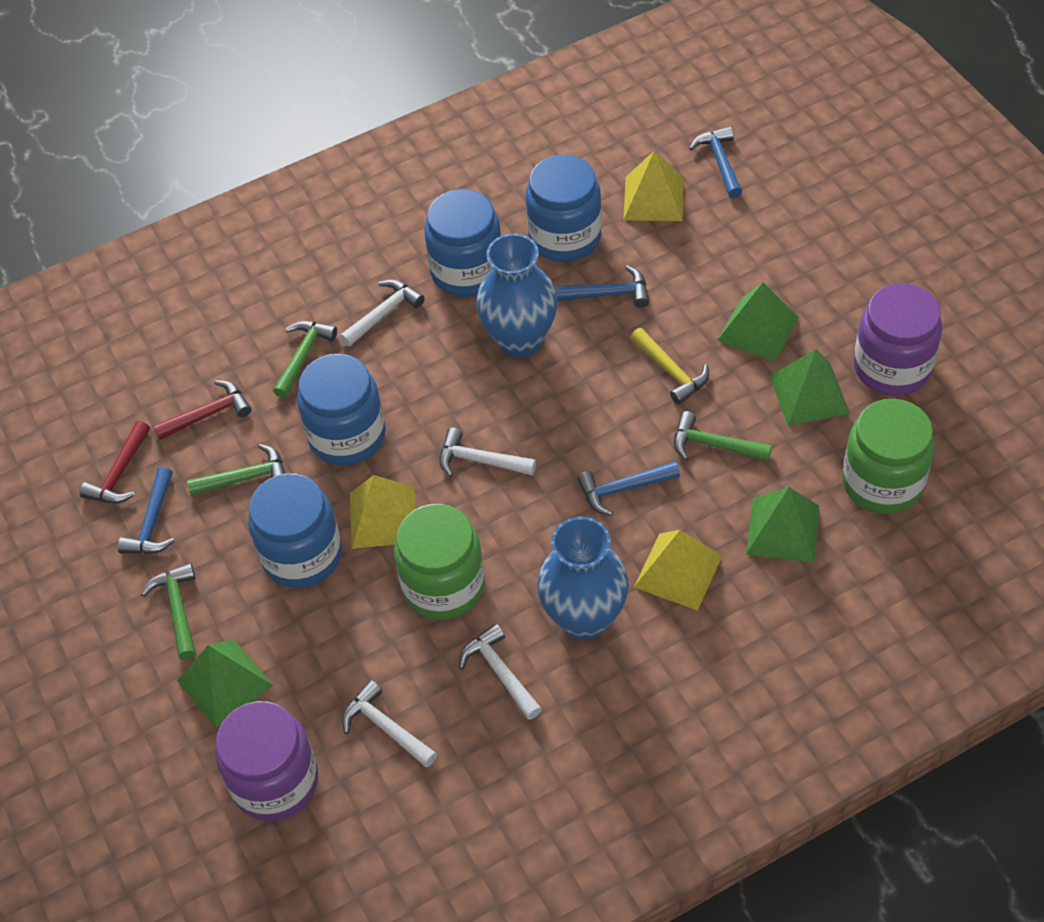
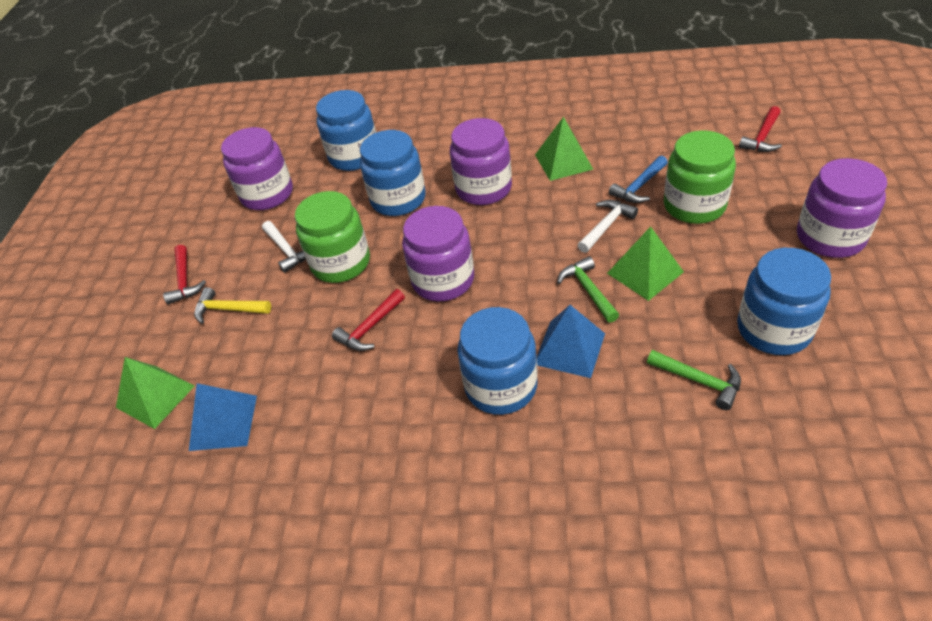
blue hammer: 4 -> 1
blue pyramid: 0 -> 2
blue vase: 2 -> 0
green hammer: 4 -> 2
green pyramid: 4 -> 3
purple jar: 2 -> 4
red hammer: 2 -> 3
white hammer: 4 -> 2
yellow pyramid: 3 -> 0

